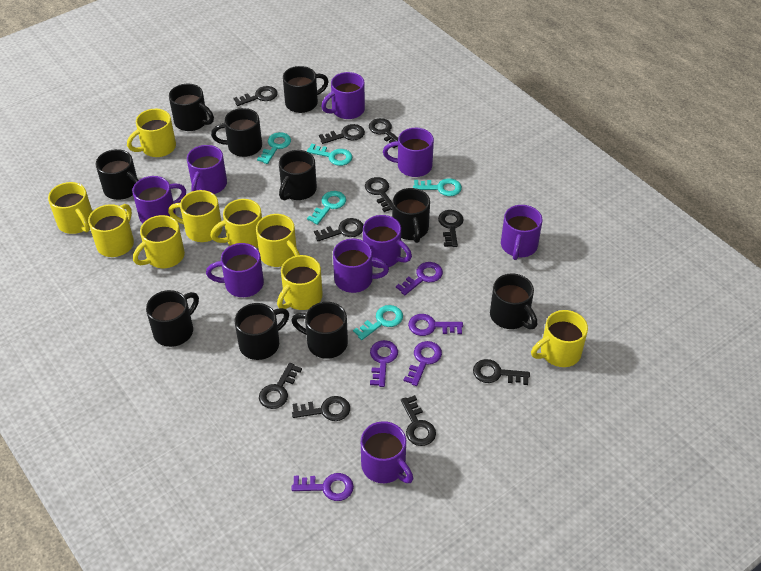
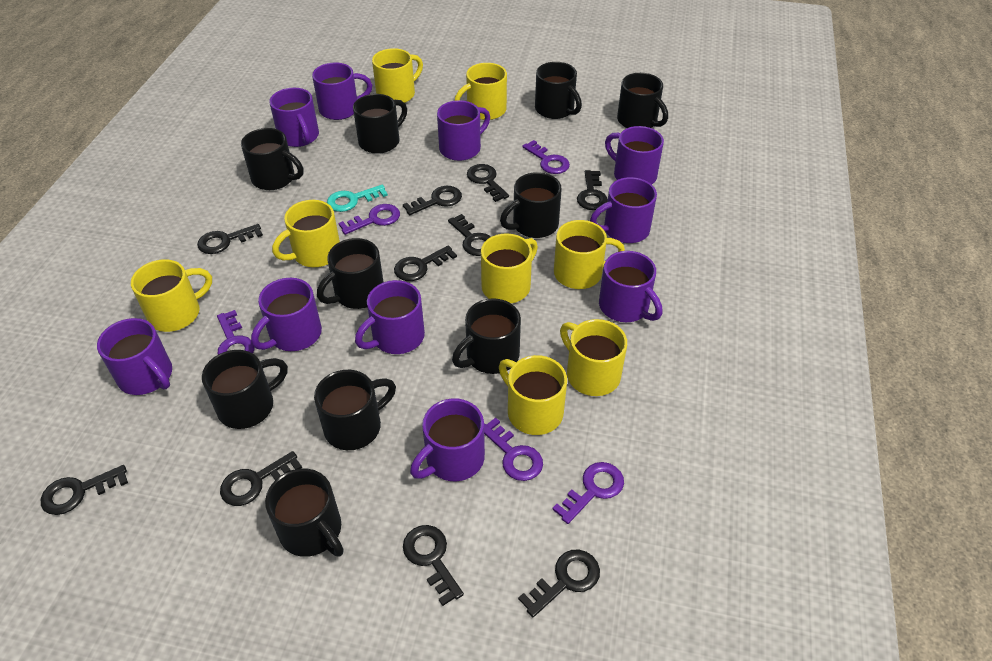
purple mug: 9 -> 10
turquoise key: 5 -> 1
yellow mug: 9 -> 8

